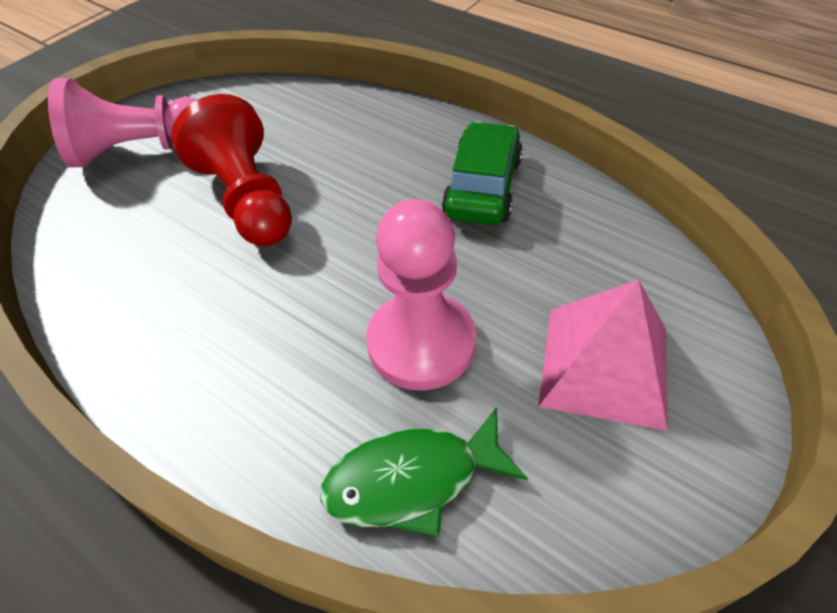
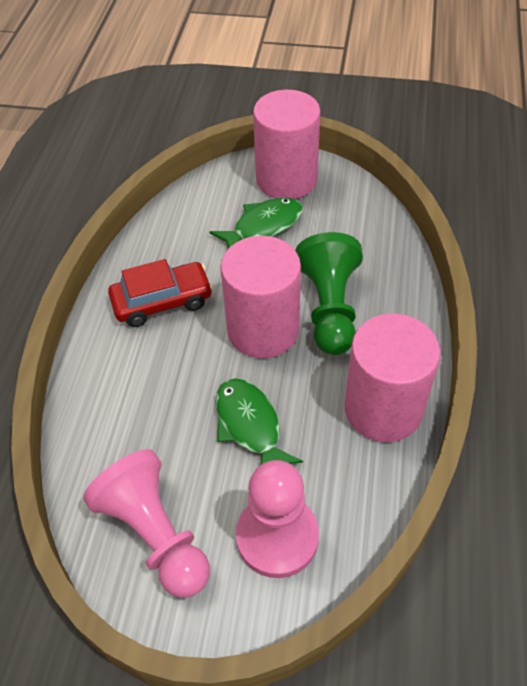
green car: 1 -> 0
green fish: 1 -> 2
green pawn: 0 -> 1
pink cylinder: 0 -> 3
pink pyramid: 1 -> 0
red car: 0 -> 1
red pawn: 1 -> 0

